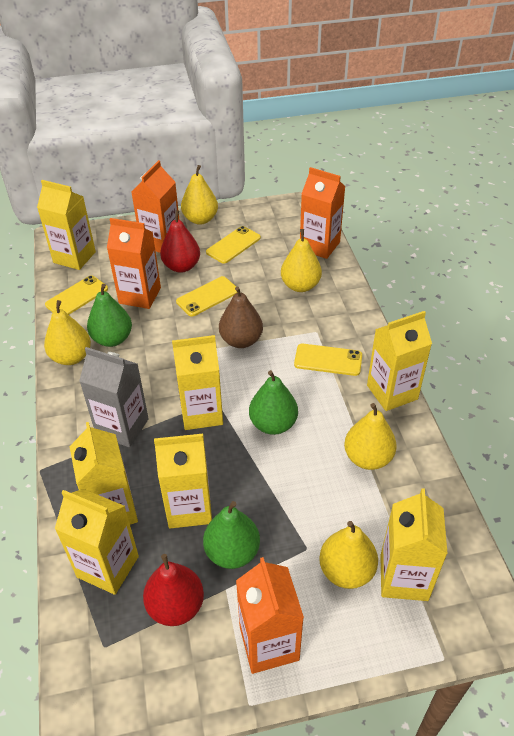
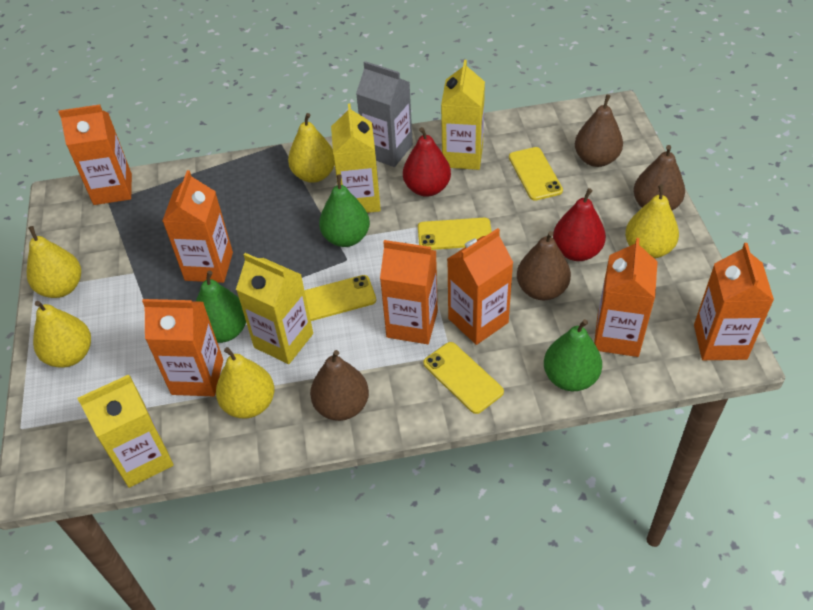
brown pear: 1 -> 4
orange carton: 4 -> 7
yellow carton: 7 -> 4

